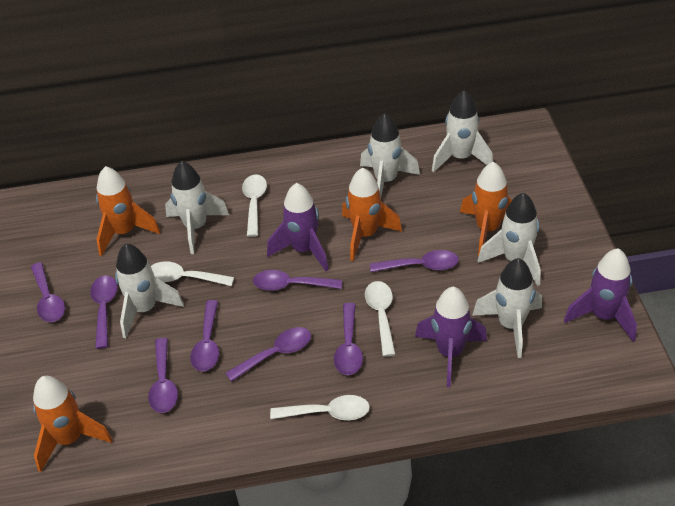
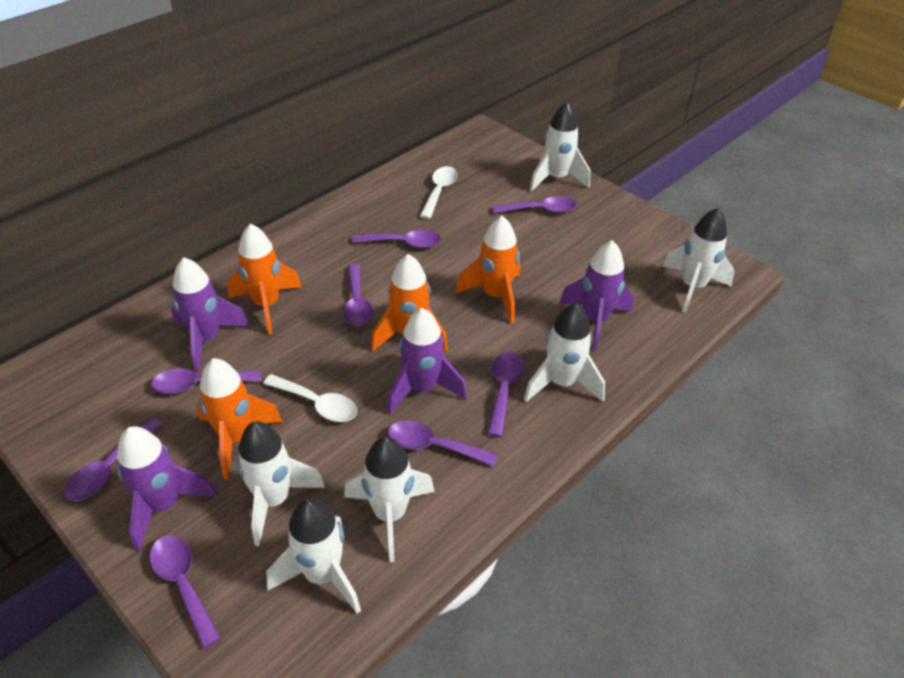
purple rocket: 3 -> 4
white spoon: 4 -> 2

